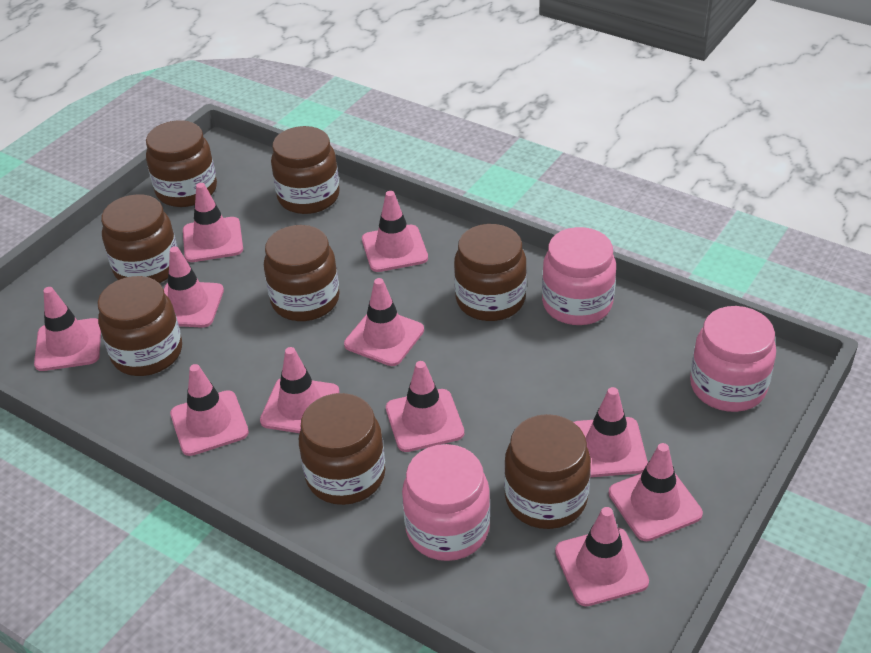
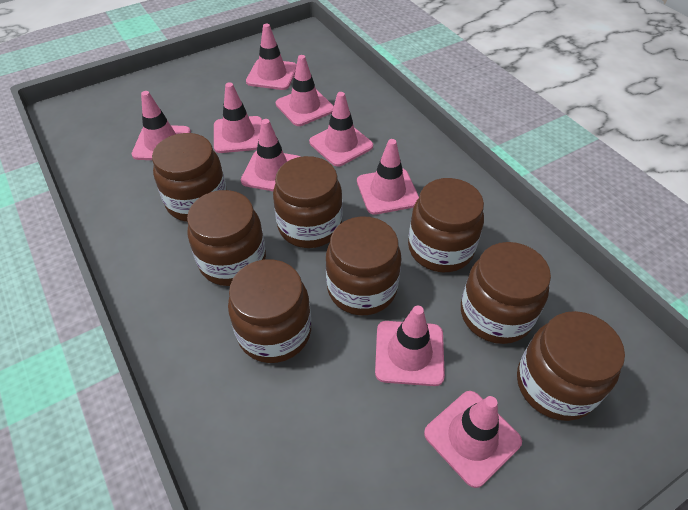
pink jar: 3 -> 0
pink traffic cone: 11 -> 9

